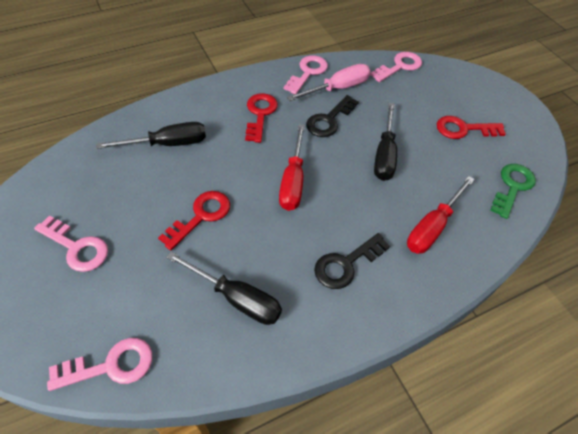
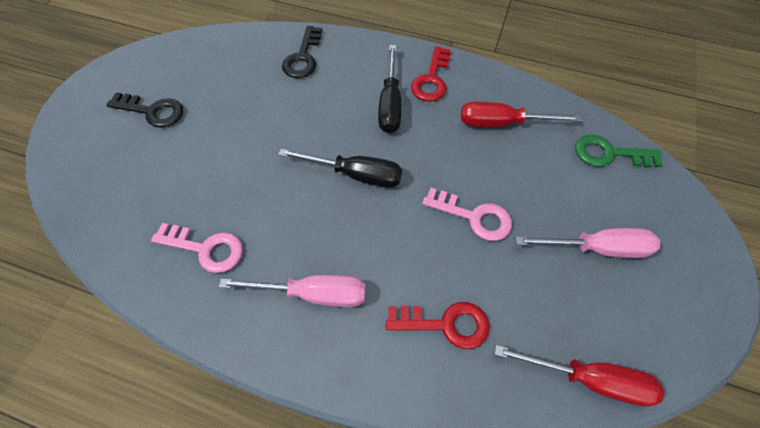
black screwdriver: 3 -> 2
pink key: 4 -> 2
pink screwdriver: 1 -> 2
red key: 3 -> 2

